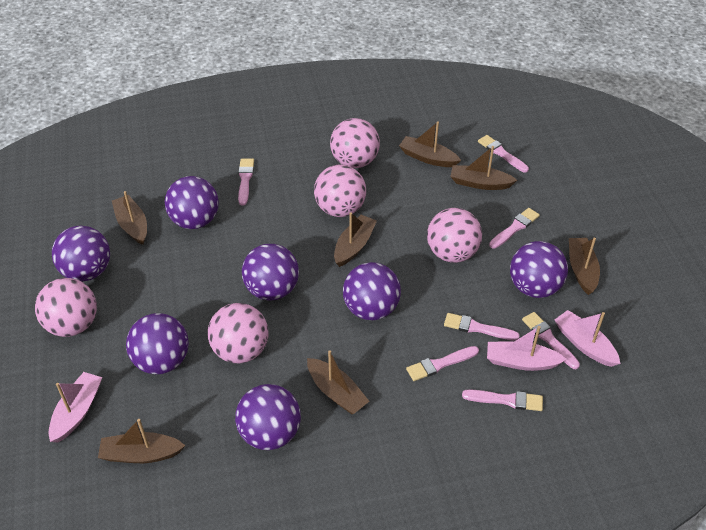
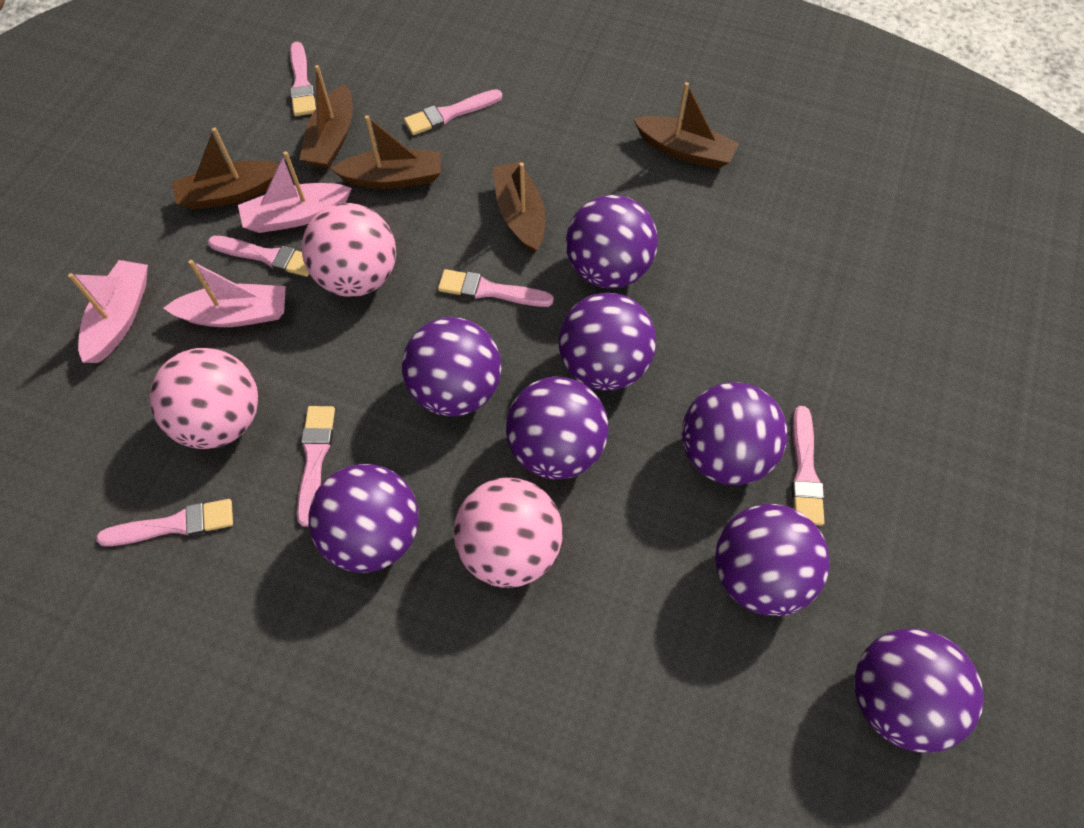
brown boat: 7 -> 5
pink ball: 5 -> 3
purple ball: 7 -> 8

